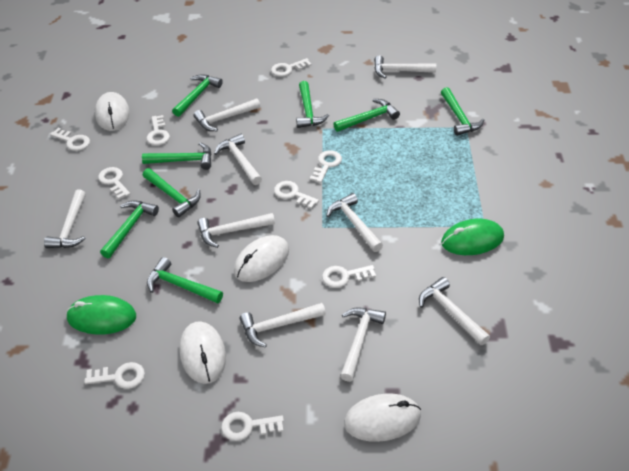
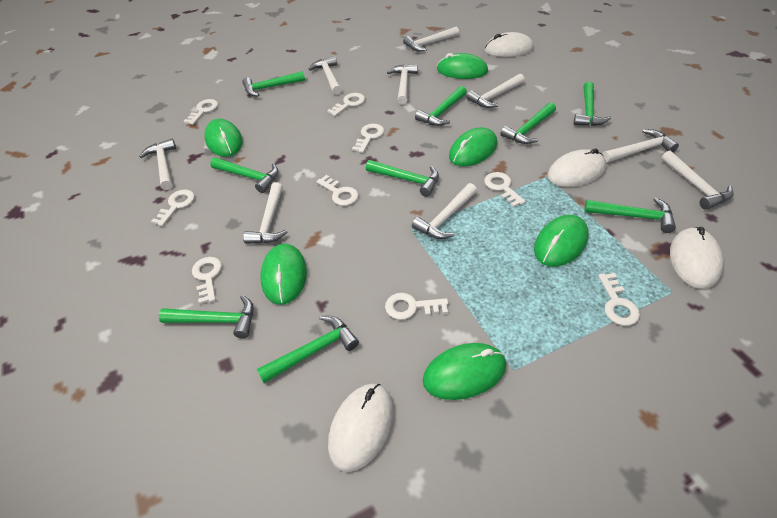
green hammer: 8 -> 9
green mouse: 2 -> 6

